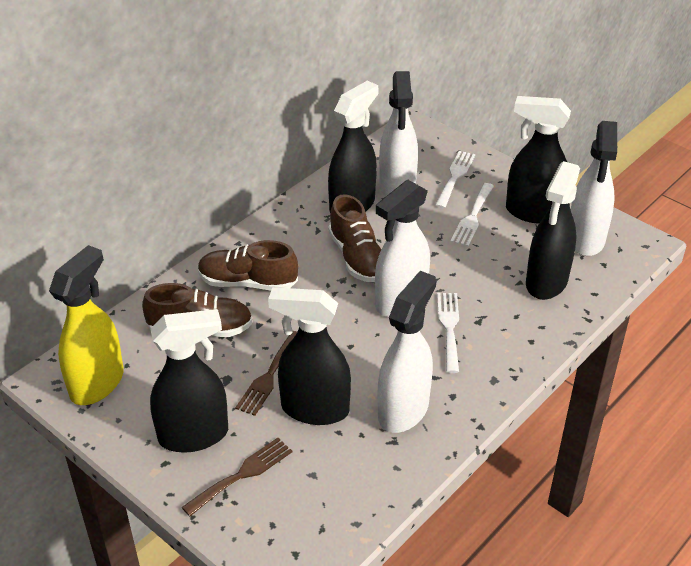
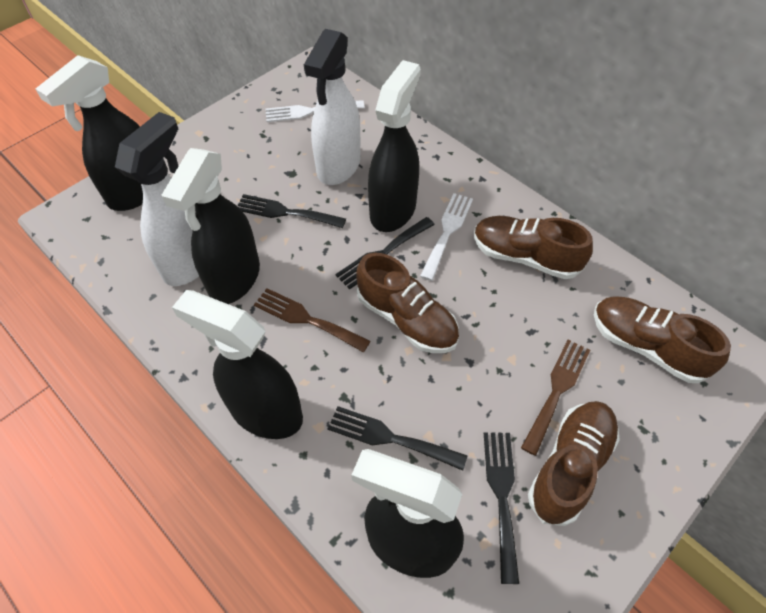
black fork: 0 -> 4
brown shoe: 3 -> 4
white fork: 3 -> 2
white spray bottle: 4 -> 2
yellow spray bottle: 1 -> 0

